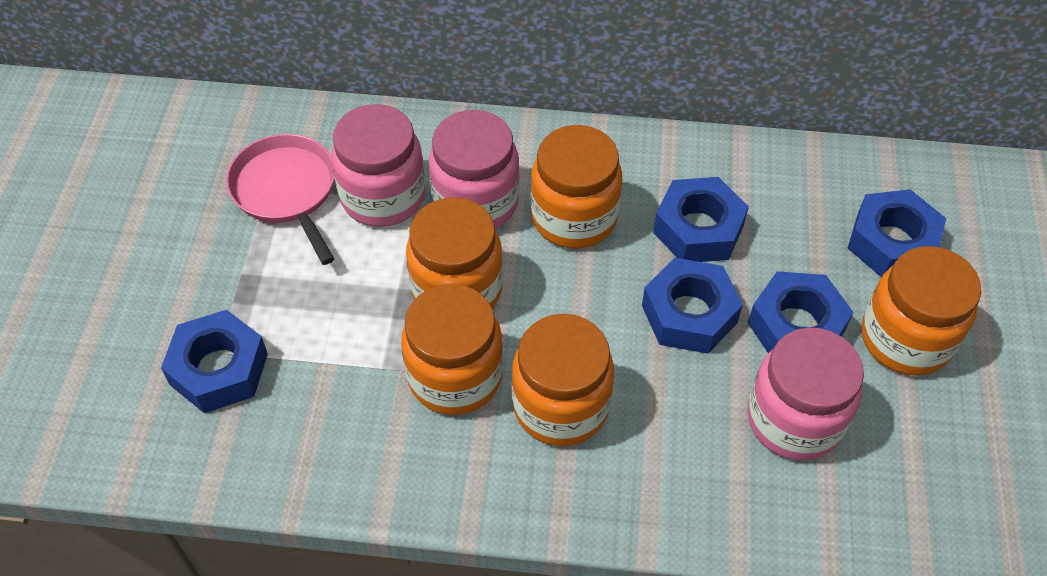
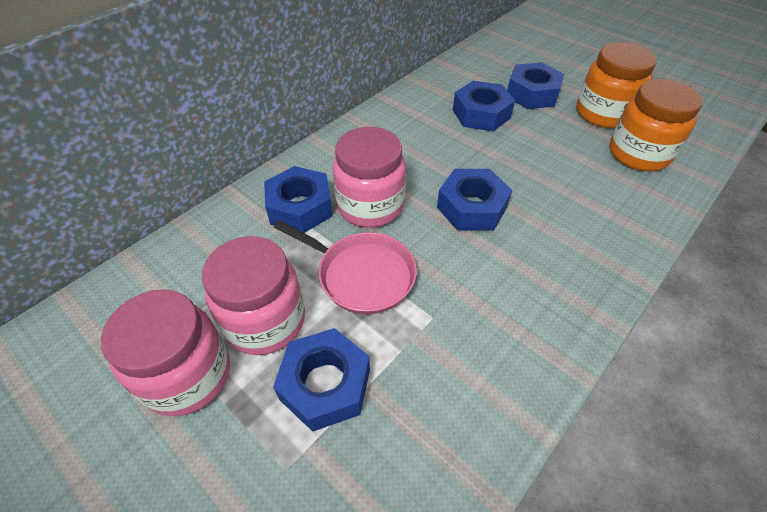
orange jar: 5 -> 2

